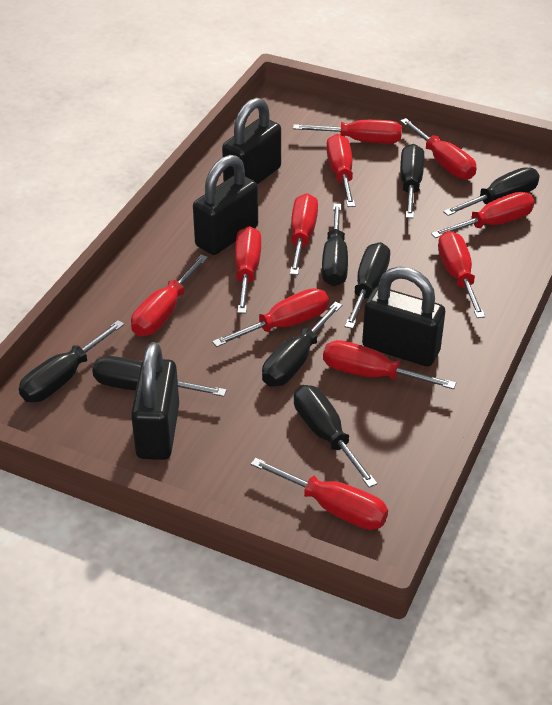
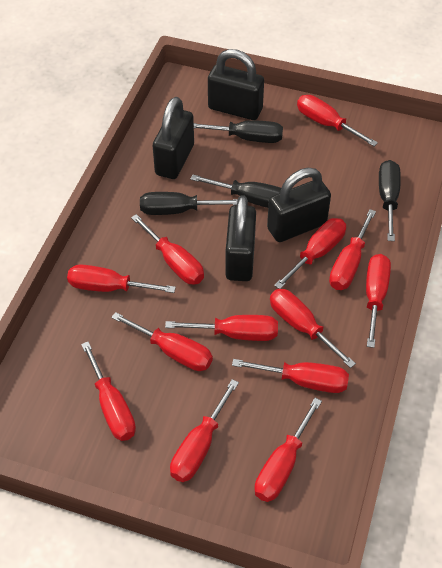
black screwdriver: 8 -> 4
red screwdriver: 11 -> 13

